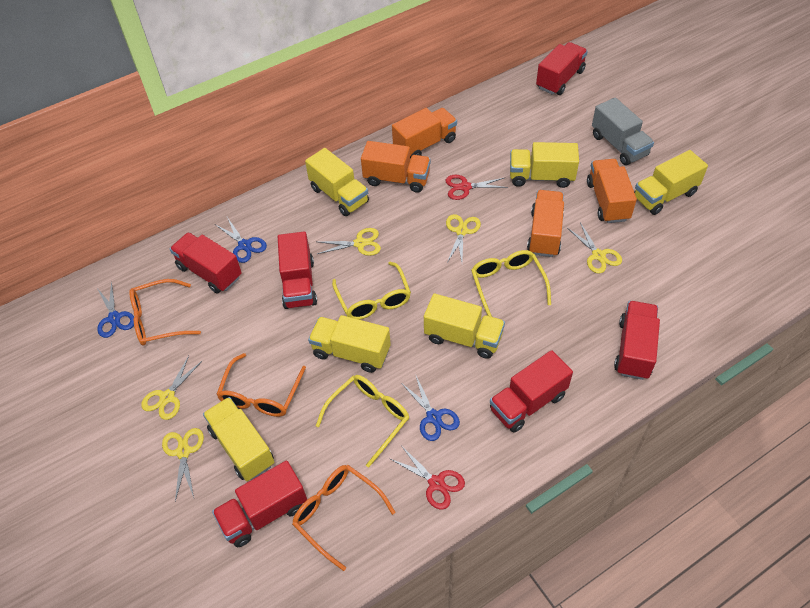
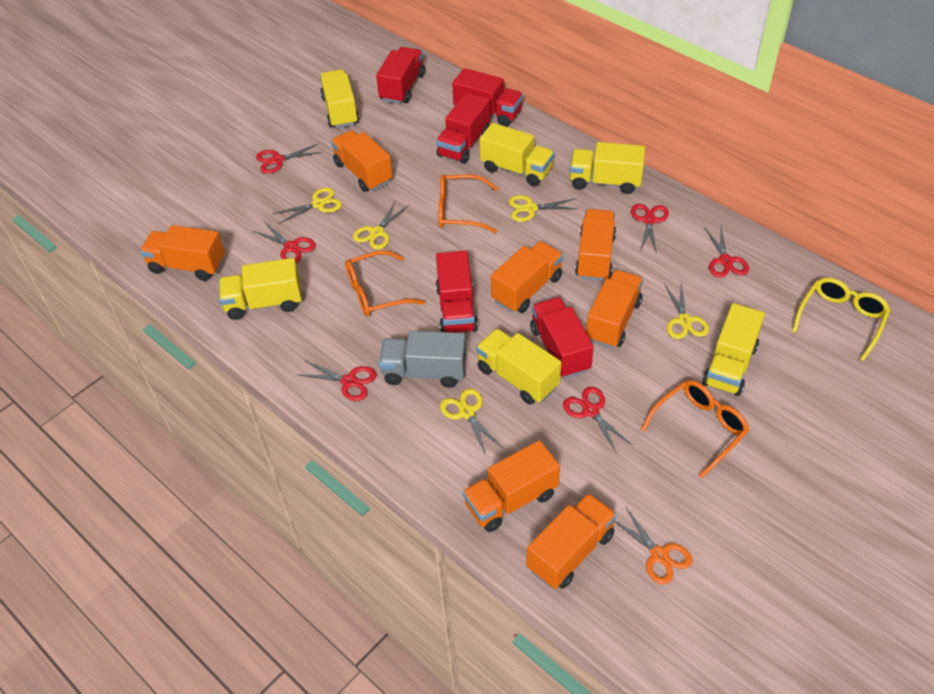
blue scissors: 3 -> 0
orange scissors: 0 -> 1
orange truck: 4 -> 7
red scissors: 2 -> 6
red truck: 6 -> 5
yellow glasses: 3 -> 1

